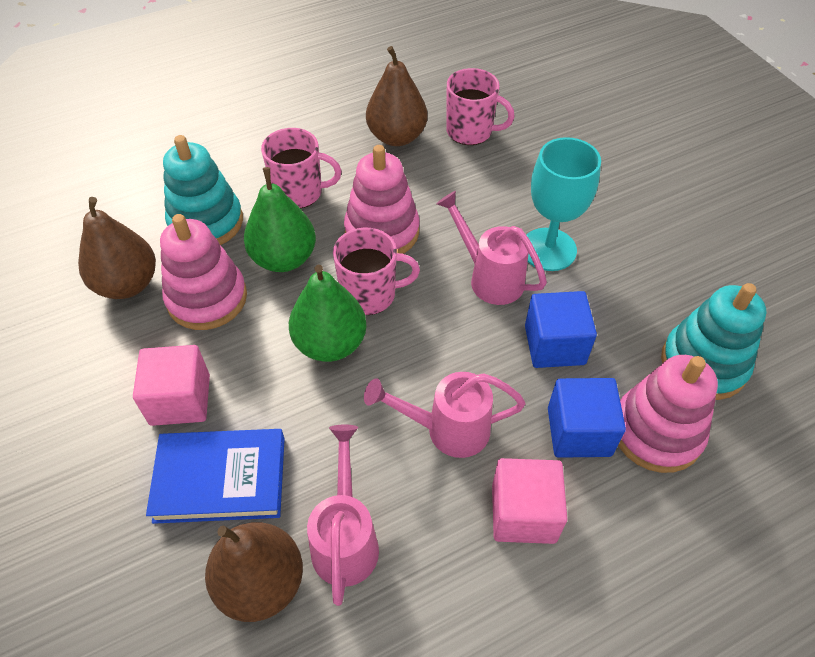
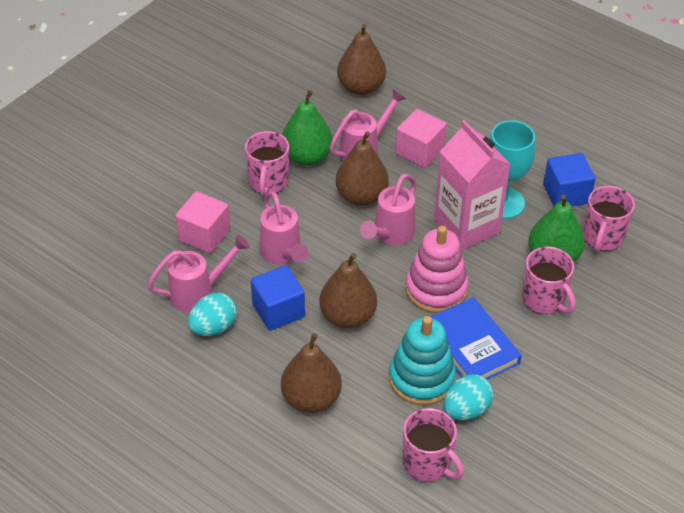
brown pear: 3 -> 4
pink carton: 0 -> 1
pink mug: 3 -> 4
pink stacking toy: 3 -> 1
pink watering can: 3 -> 4
turquoise egg: 0 -> 2
turquoise stacking toy: 2 -> 1

